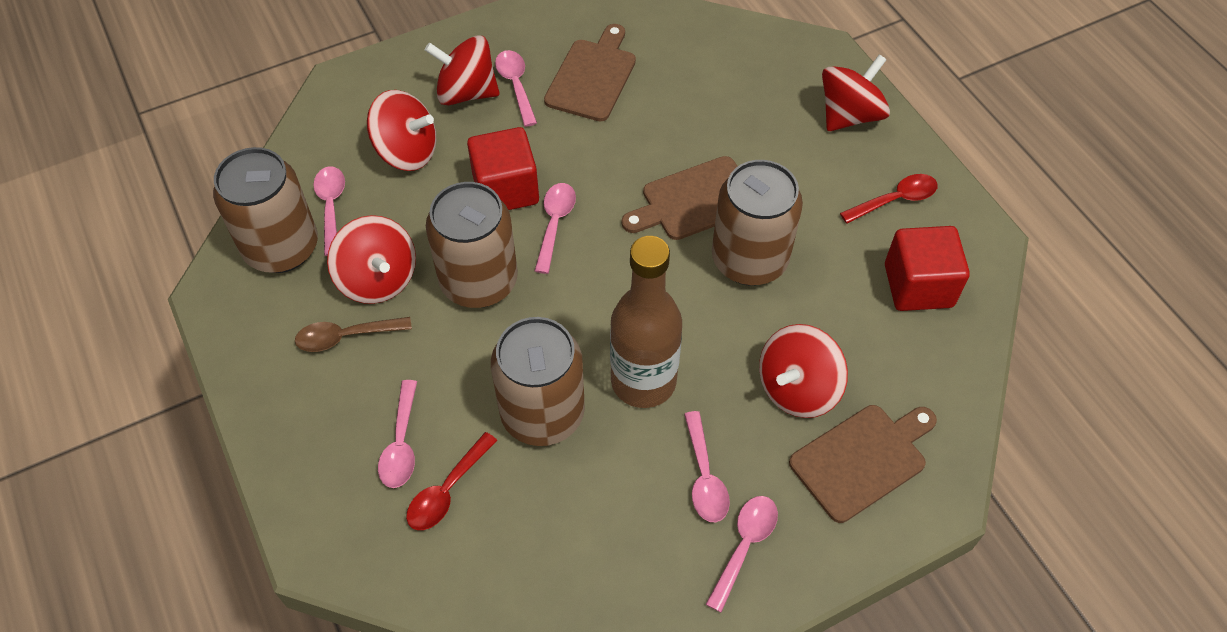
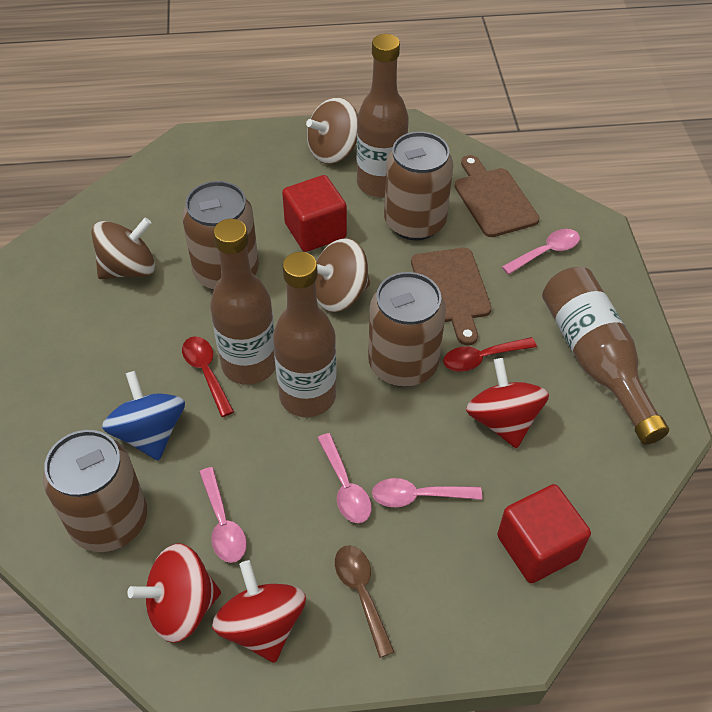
blue spinning top: 0 -> 1
brown bottle: 1 -> 4
brown cutting board: 3 -> 2
brown spinning top: 0 -> 3
pink spoon: 6 -> 4
red spinning top: 5 -> 3

